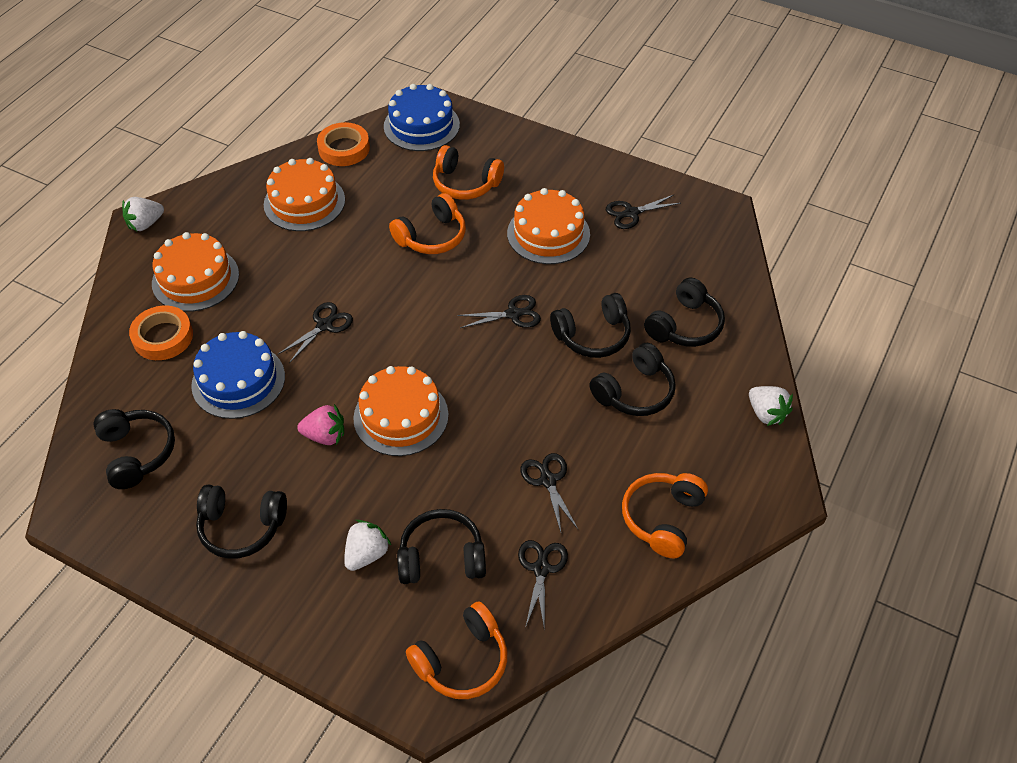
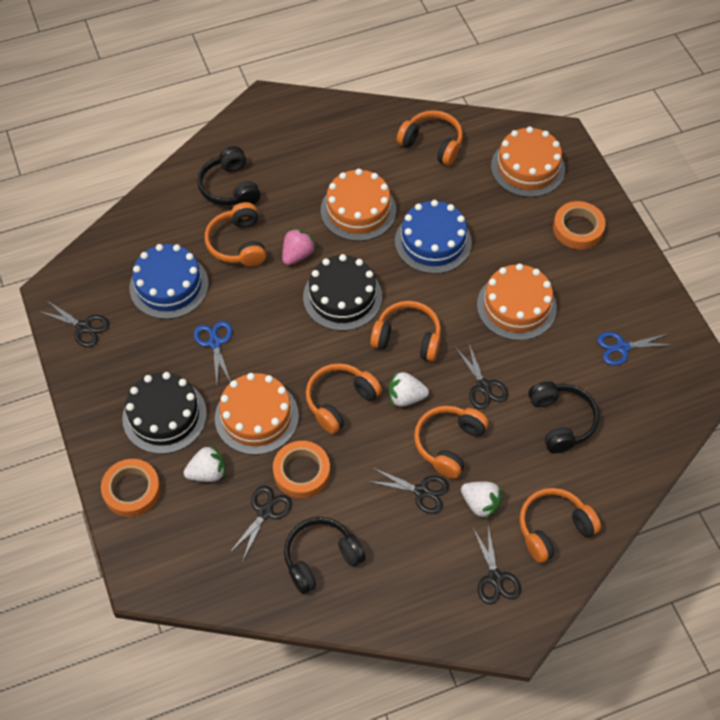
black cake: 0 -> 2
black headphones: 6 -> 3
blue scissors: 0 -> 2
orange headphones: 4 -> 6
orange tape: 2 -> 3

